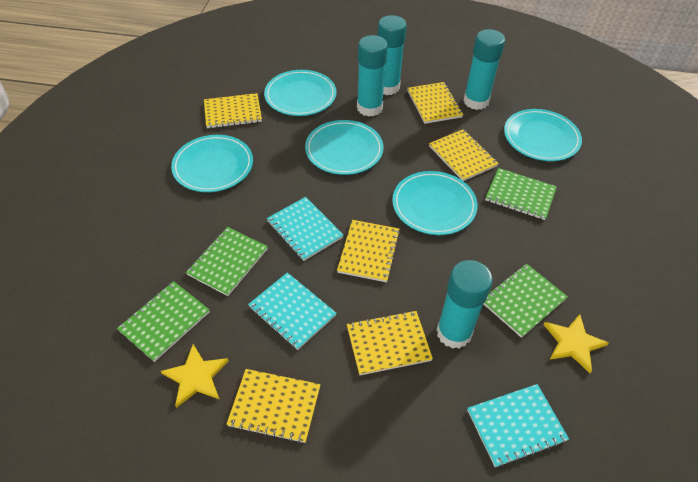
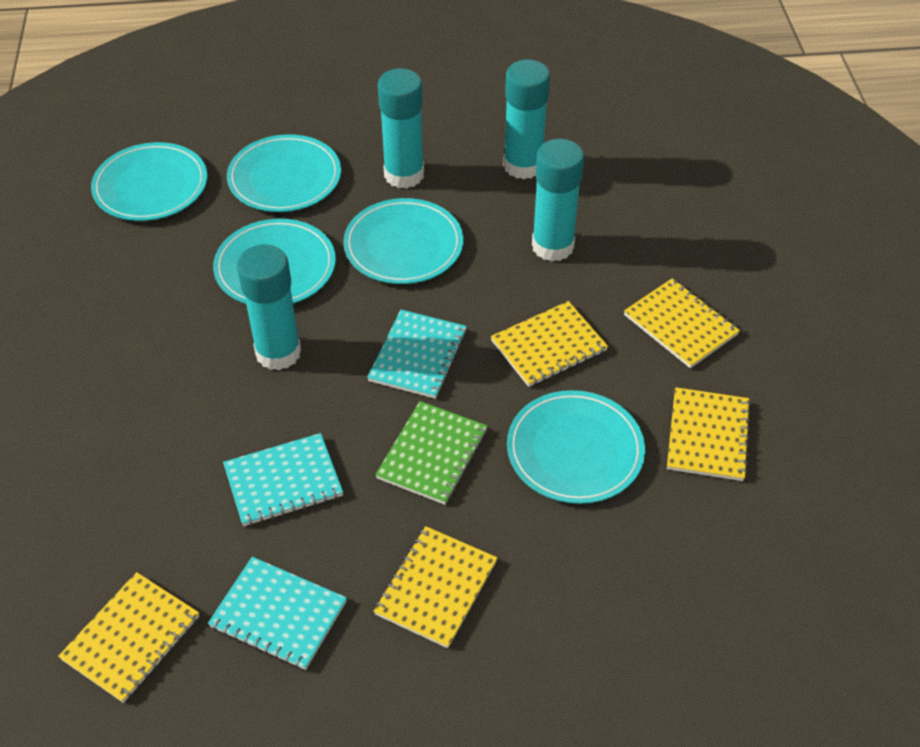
green notebook: 4 -> 1
yellow notebook: 6 -> 5
yellow star: 2 -> 0

